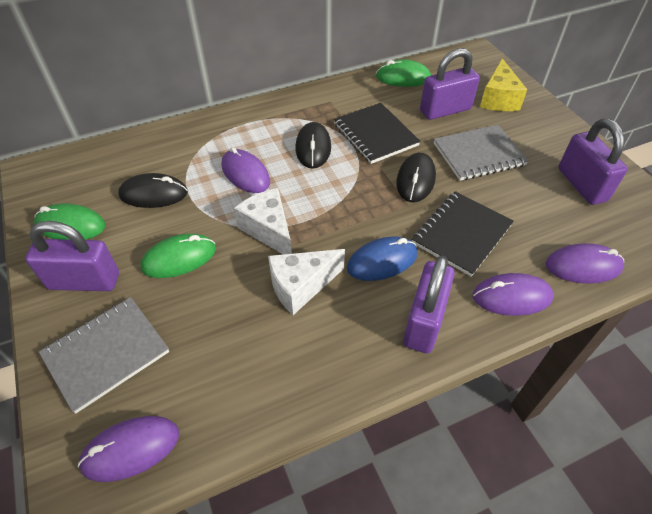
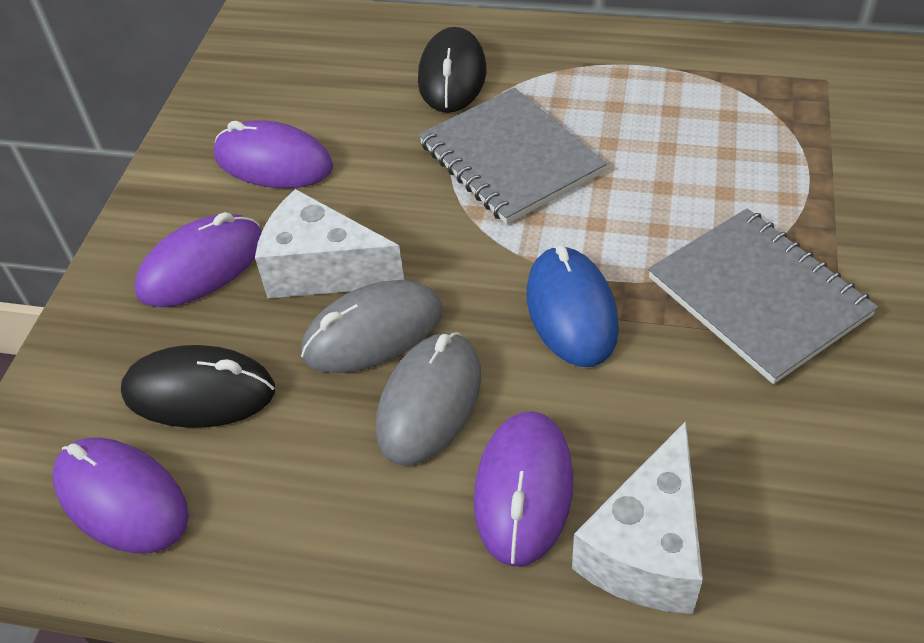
black mouse: 3 -> 2
black notebook: 2 -> 0
green mouse: 3 -> 0
grey mouse: 0 -> 2
purple padlock: 4 -> 0
yellow cheese: 1 -> 0

